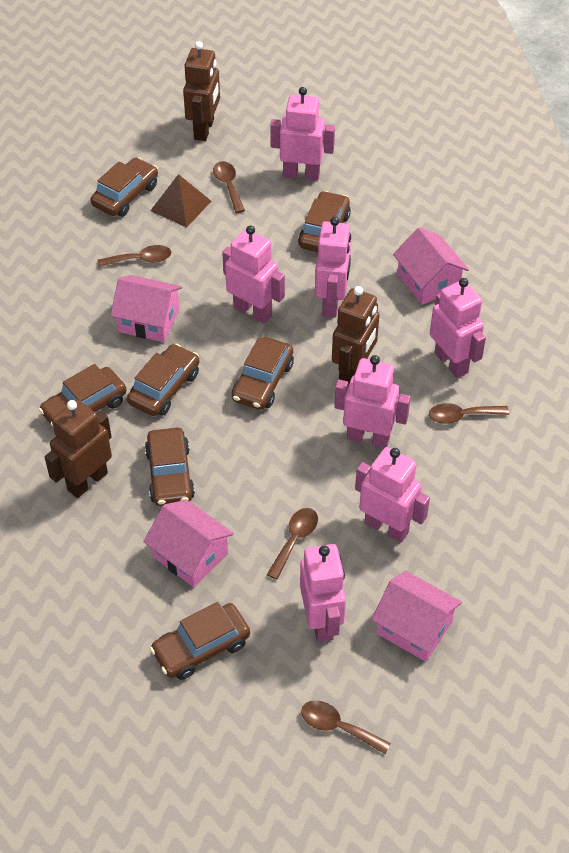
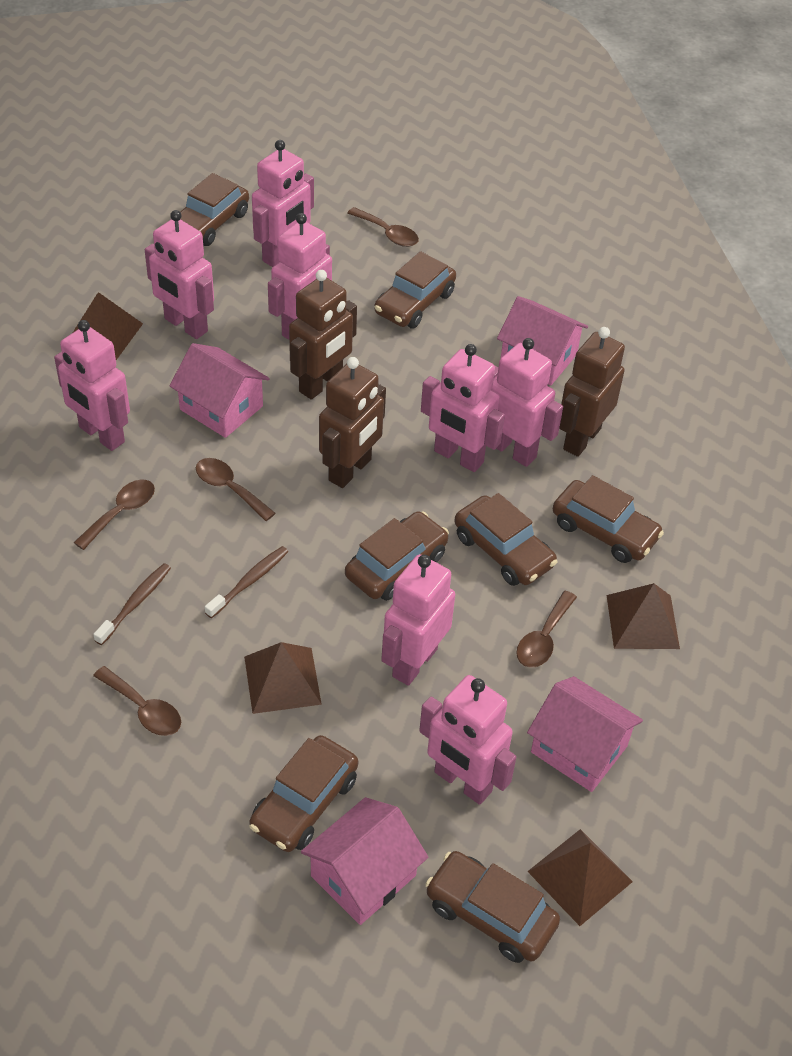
brown pyramid: 1 -> 4
brown toothbrush: 0 -> 2
pink robot: 7 -> 8

